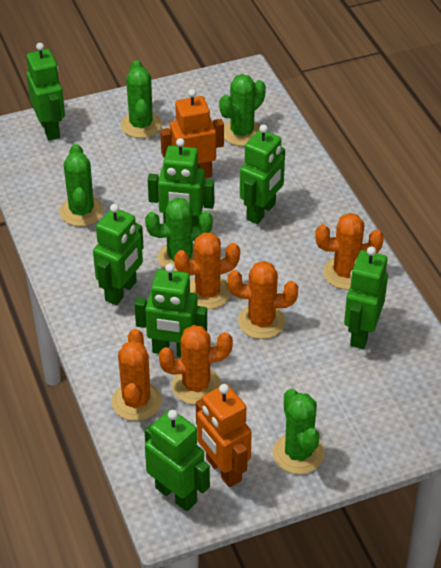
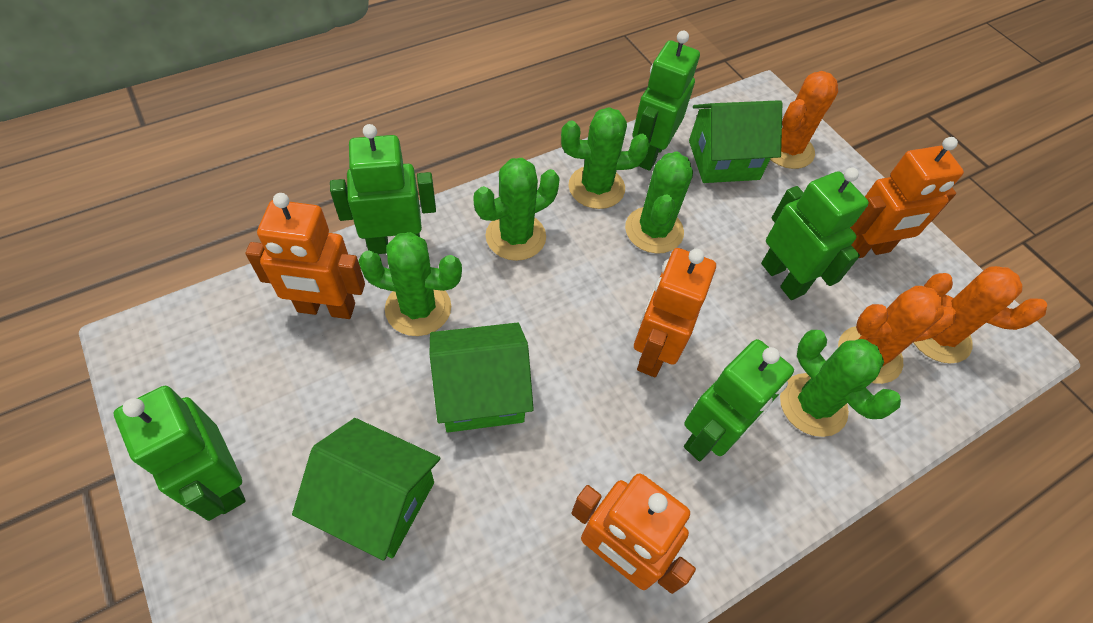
green house: 0 -> 3
green robot: 7 -> 5
orange cactus: 5 -> 3
orange robot: 2 -> 4

